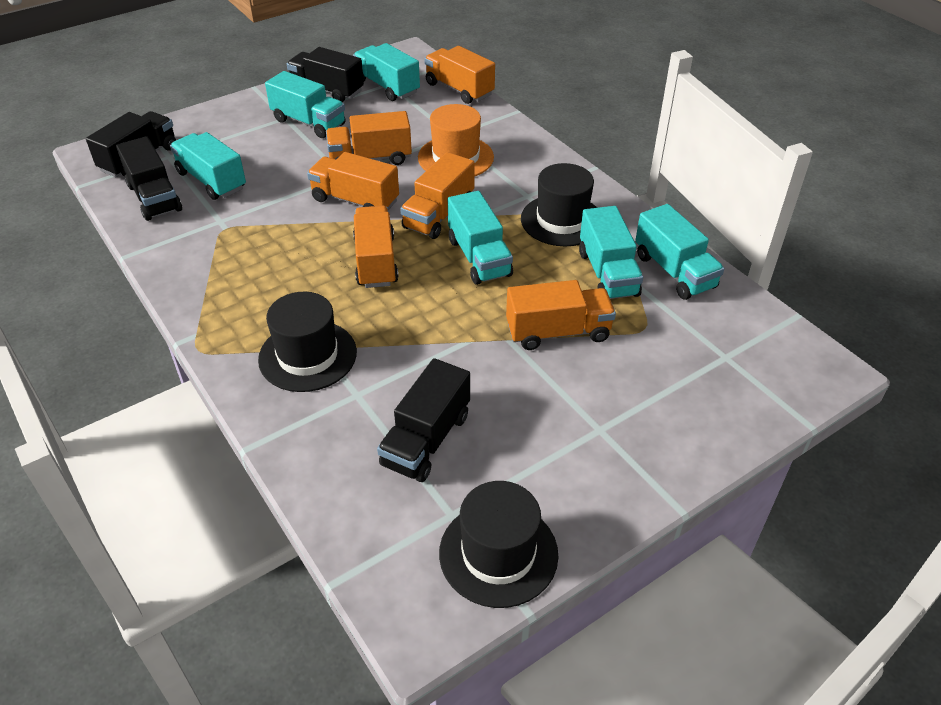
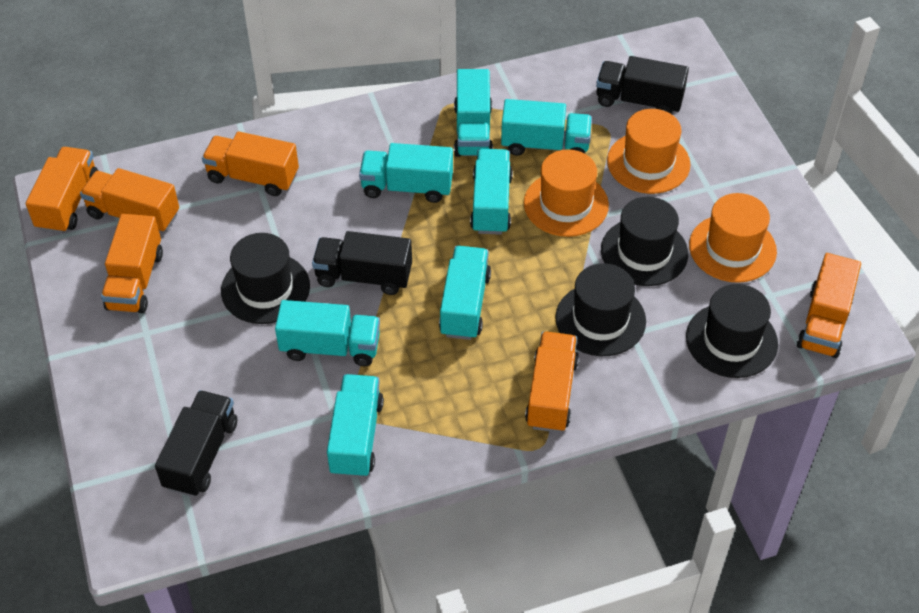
black hat: 3 -> 4
black truck: 4 -> 3
orange hat: 1 -> 3
turquoise truck: 6 -> 7

